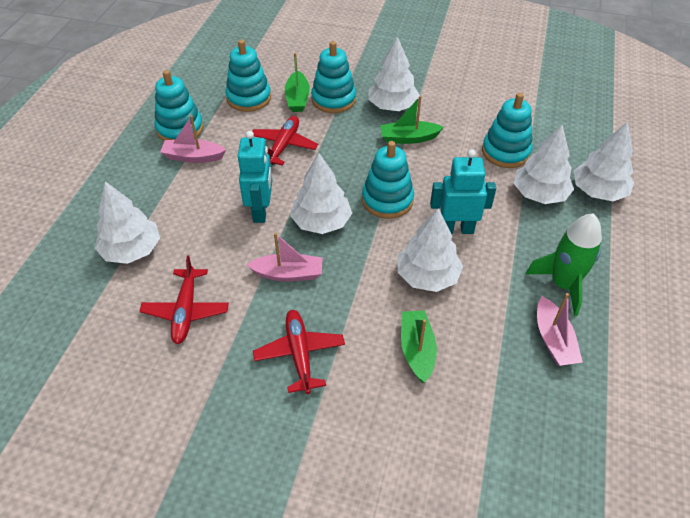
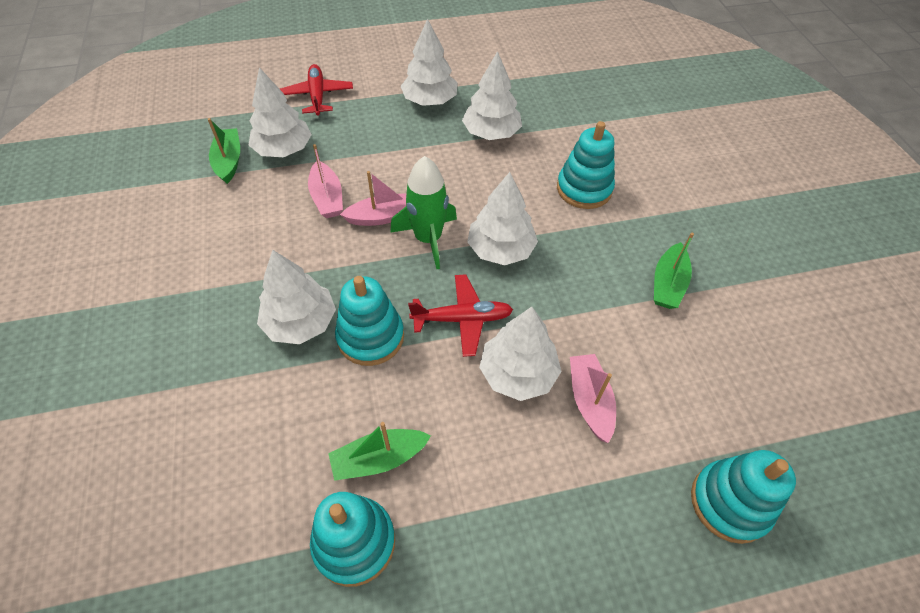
red plane: 3 -> 2
turquoise robot: 2 -> 0
turquoise stacking toy: 5 -> 4

